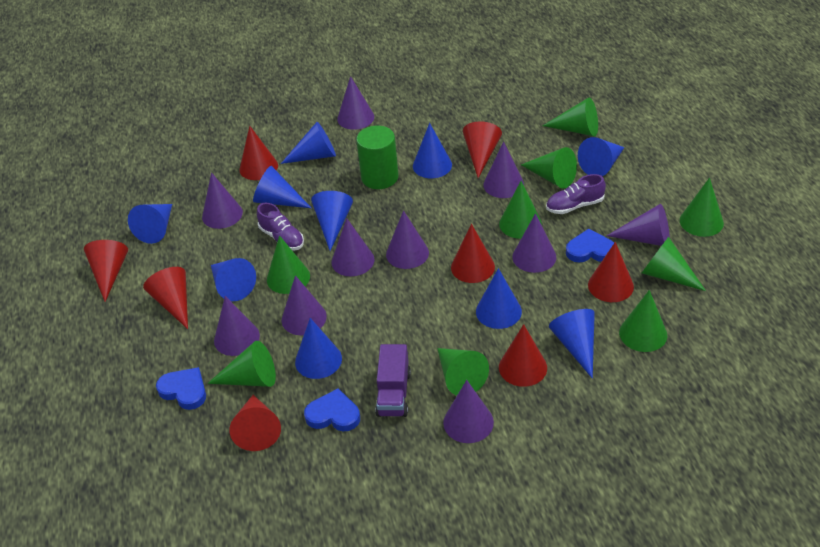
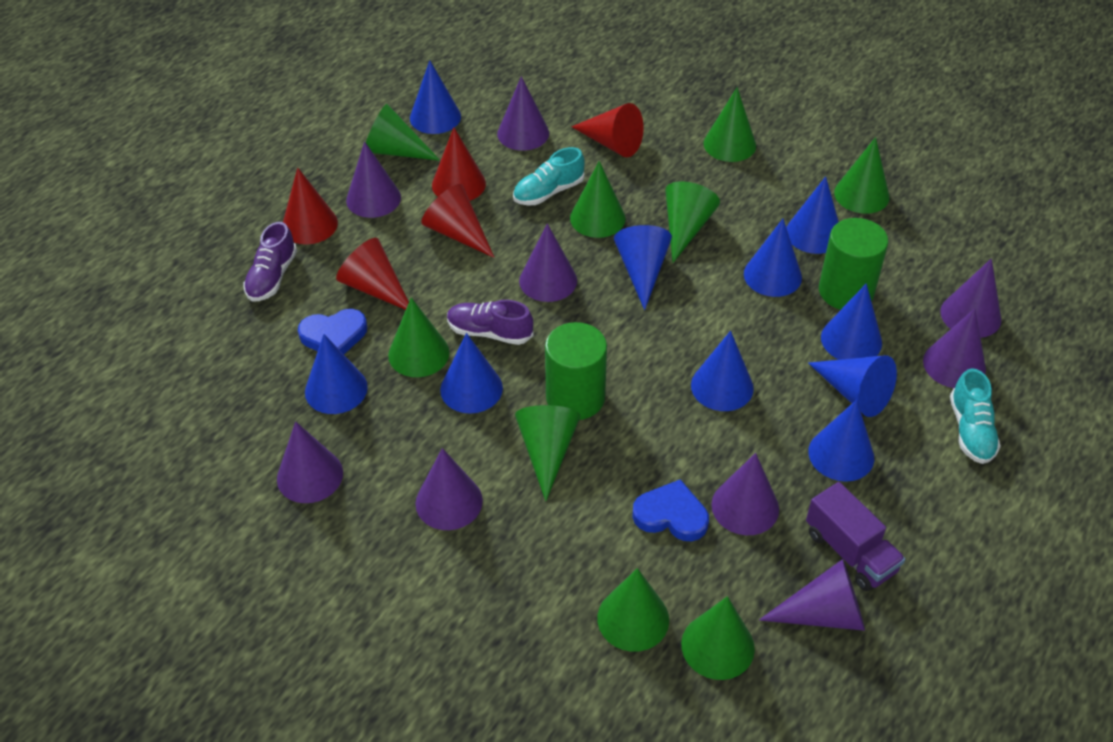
blue heart: 3 -> 2
green cylinder: 1 -> 2
purple cone: 10 -> 9
red cone: 8 -> 5
turquoise shoe: 0 -> 2

